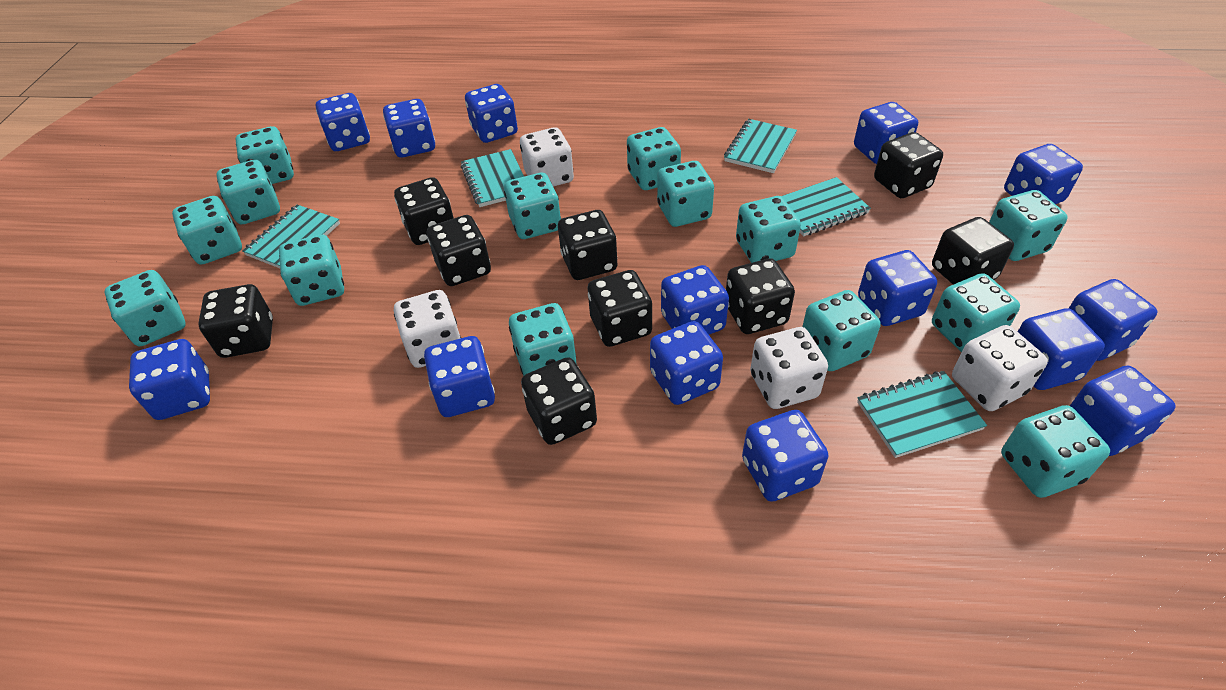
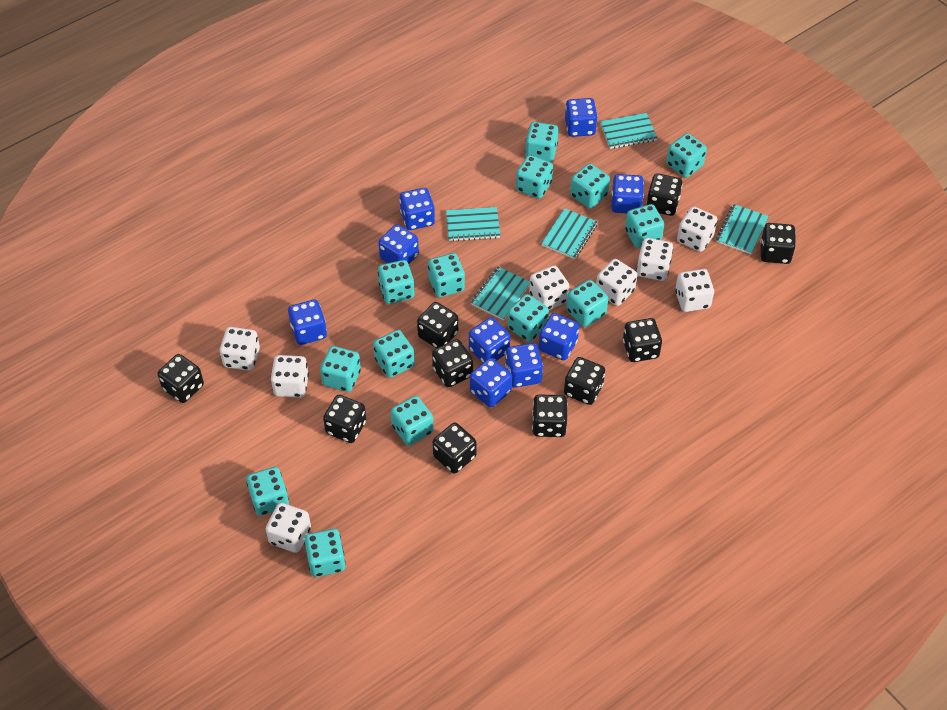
black dice: 9 -> 10
blue dice: 14 -> 9
white dice: 4 -> 8

